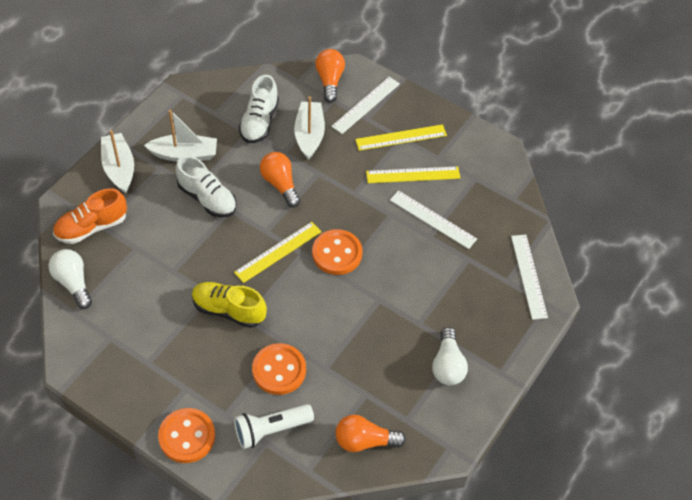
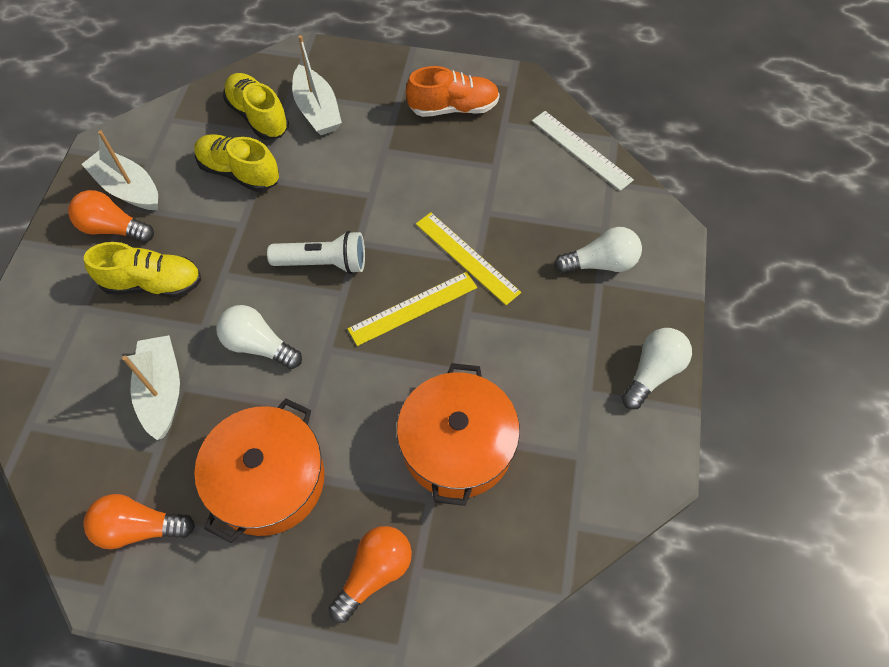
orange button: 3 -> 0
orange pot: 0 -> 2
white light bulb: 2 -> 3
white ruler: 3 -> 1
white shoe: 2 -> 0
yellow ruler: 3 -> 2
yellow shoe: 1 -> 3

